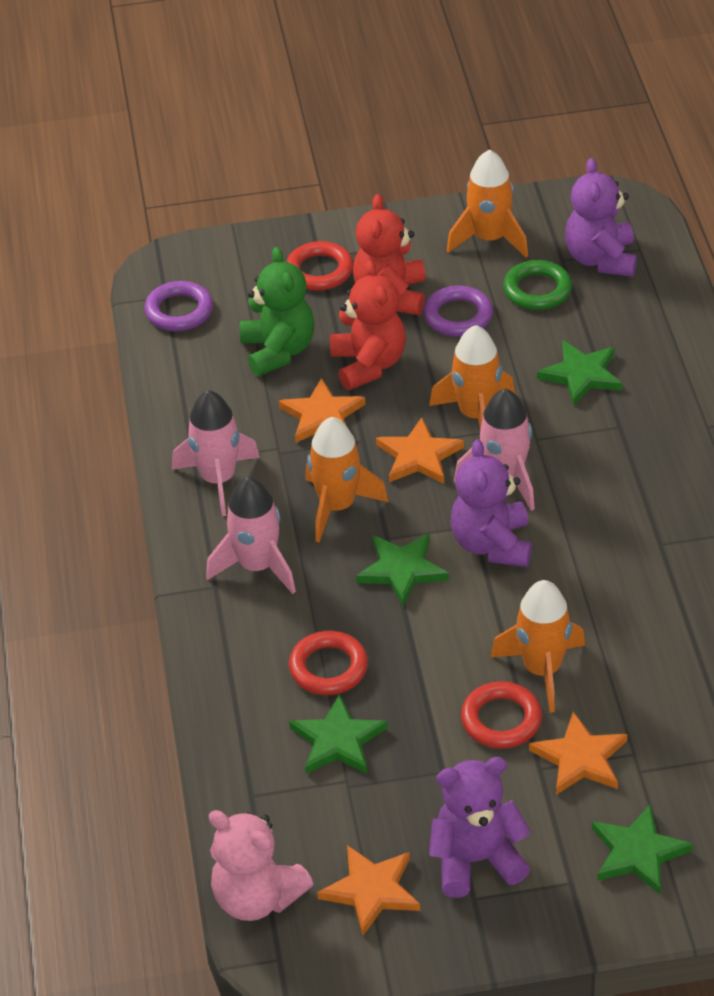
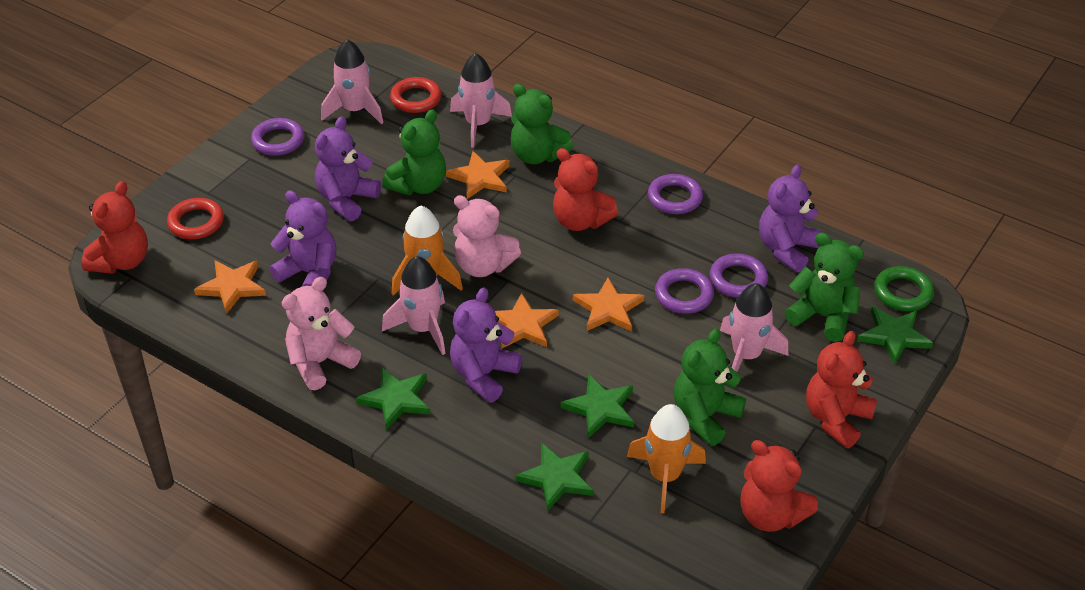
green teddy bear: 1 -> 4
orange rocket: 4 -> 2
pink rocket: 3 -> 4
pink teddy bear: 1 -> 2
purple ring: 2 -> 4
purple teddy bear: 3 -> 4
red ring: 3 -> 2
red teddy bear: 2 -> 4

